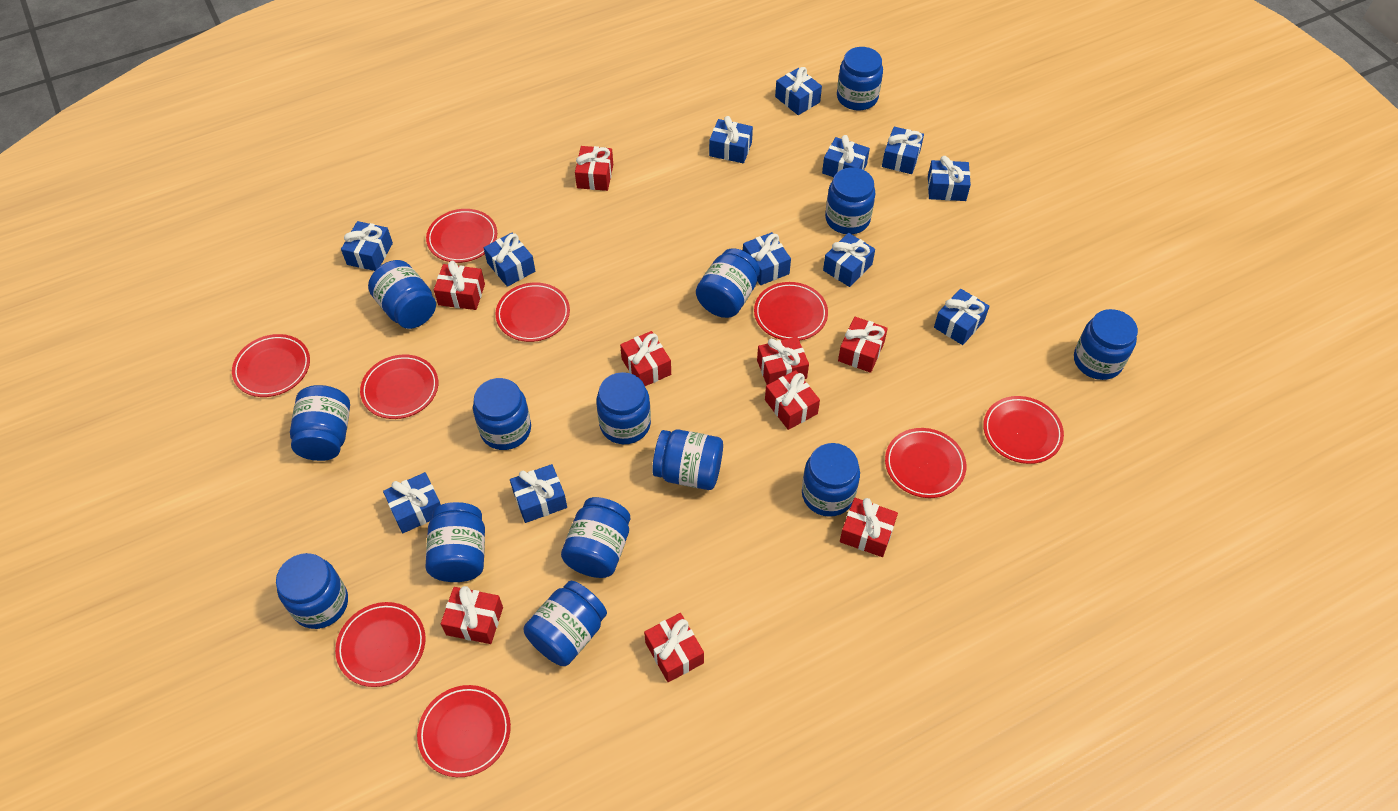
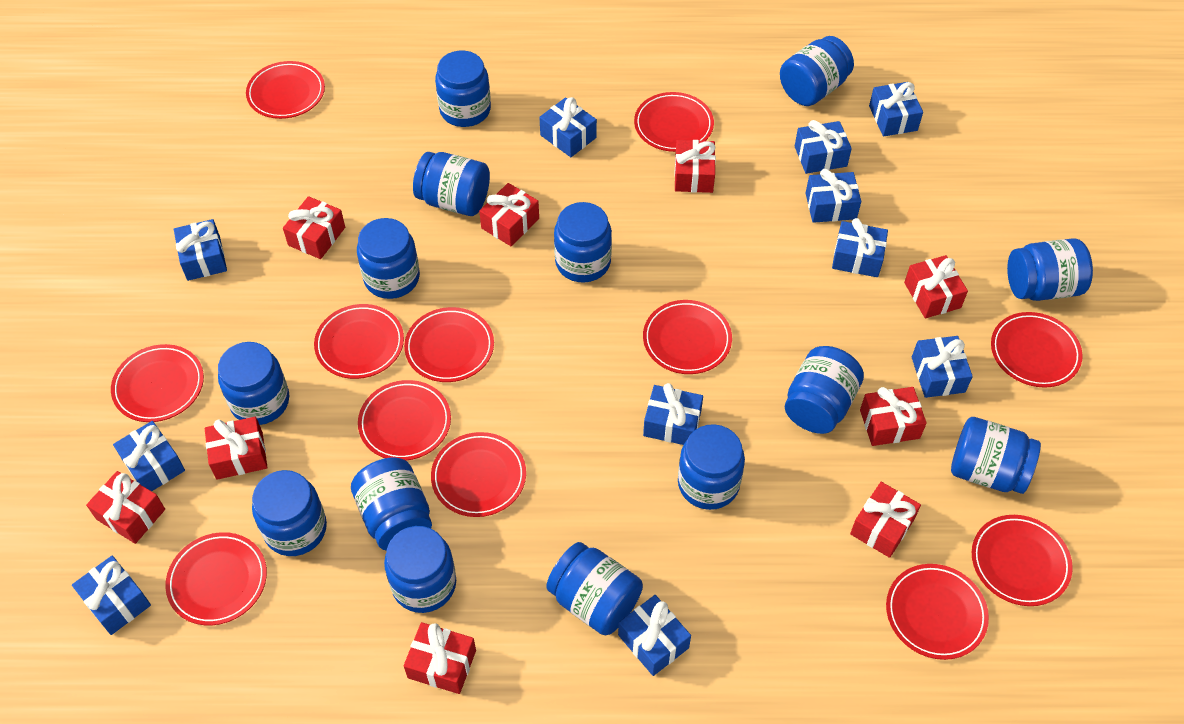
blue gift: 12 -> 11
red plate: 9 -> 12

